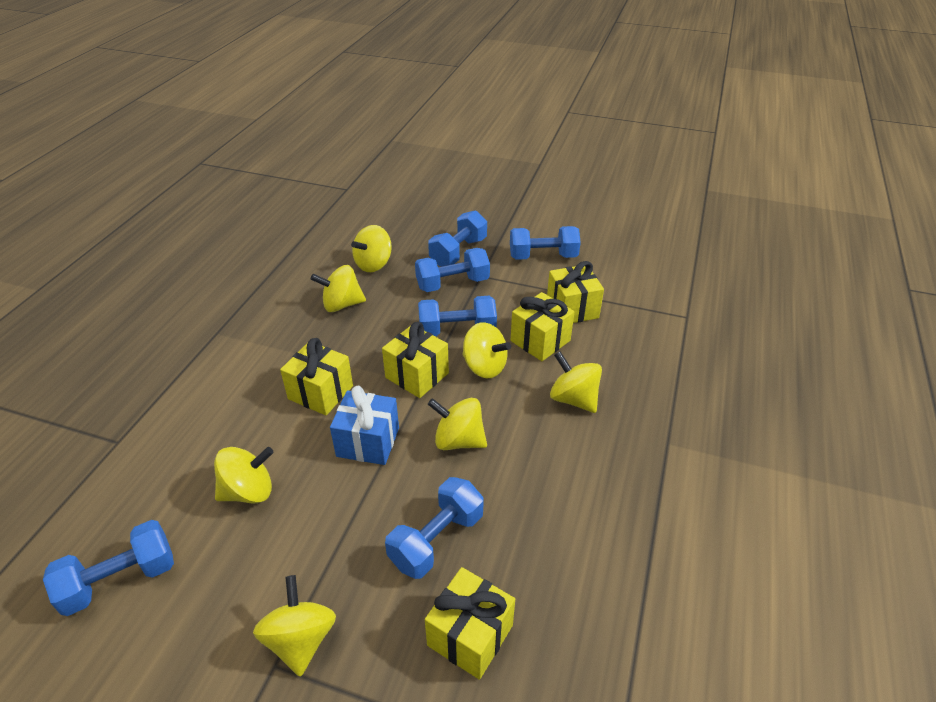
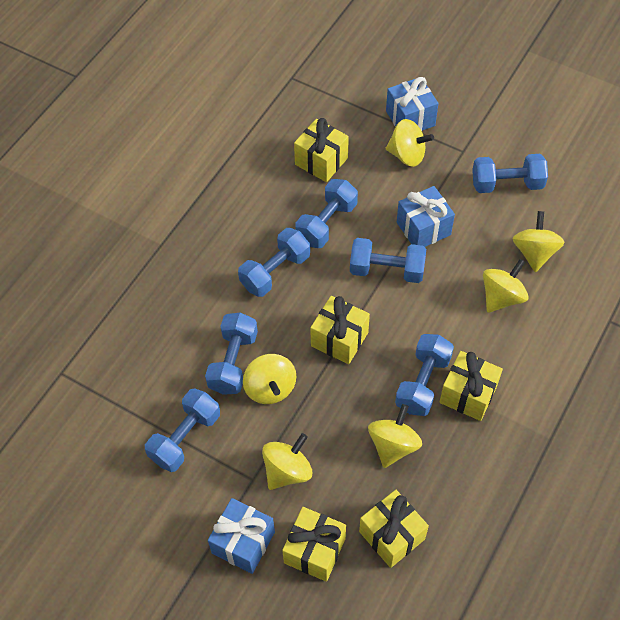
blue dumbbell: 6 -> 7
blue gift: 1 -> 3
yellow spinning top: 7 -> 6

